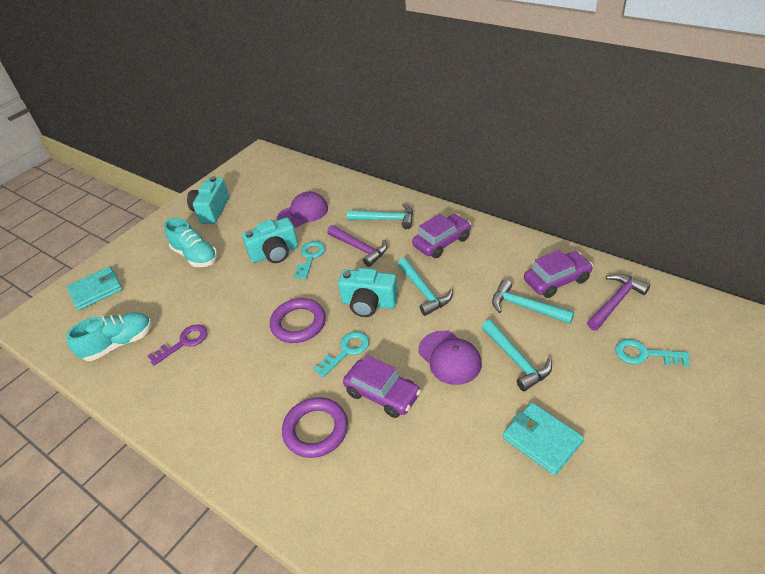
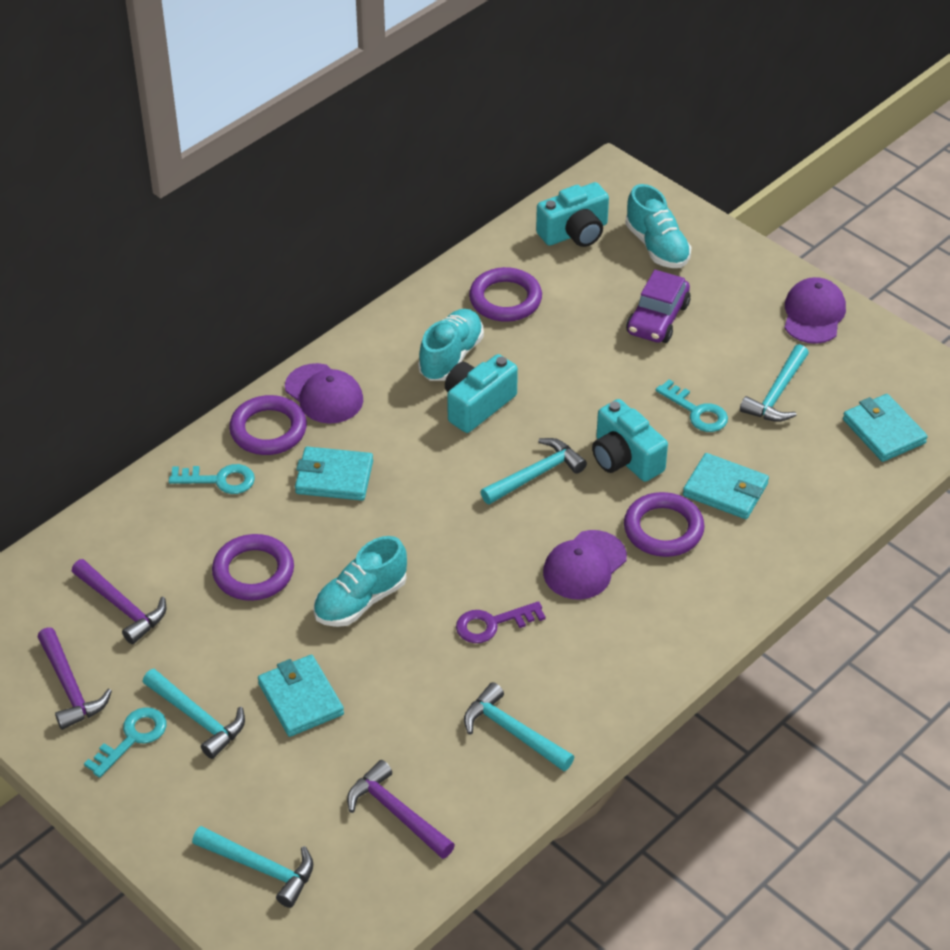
purple cap: 2 -> 3
purple car: 3 -> 1
purple hammer: 2 -> 3
purple ring: 2 -> 4
turquoise hammer: 4 -> 5
turquoise shoe: 2 -> 3
turquoise wallet: 2 -> 4

